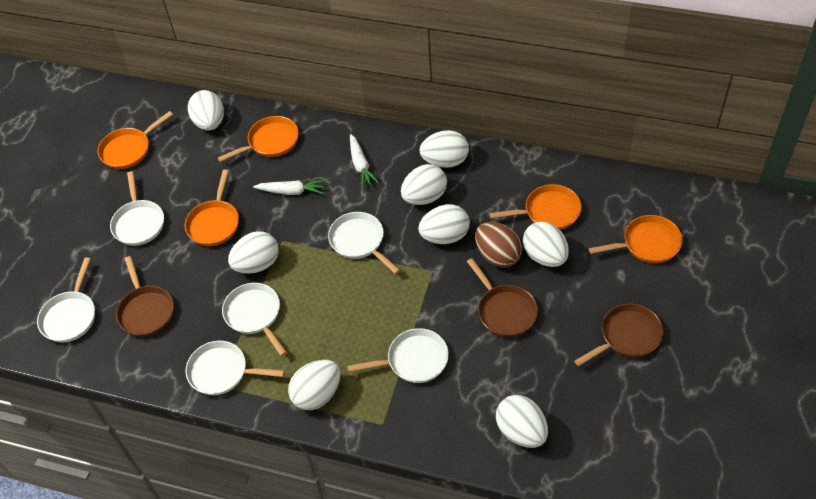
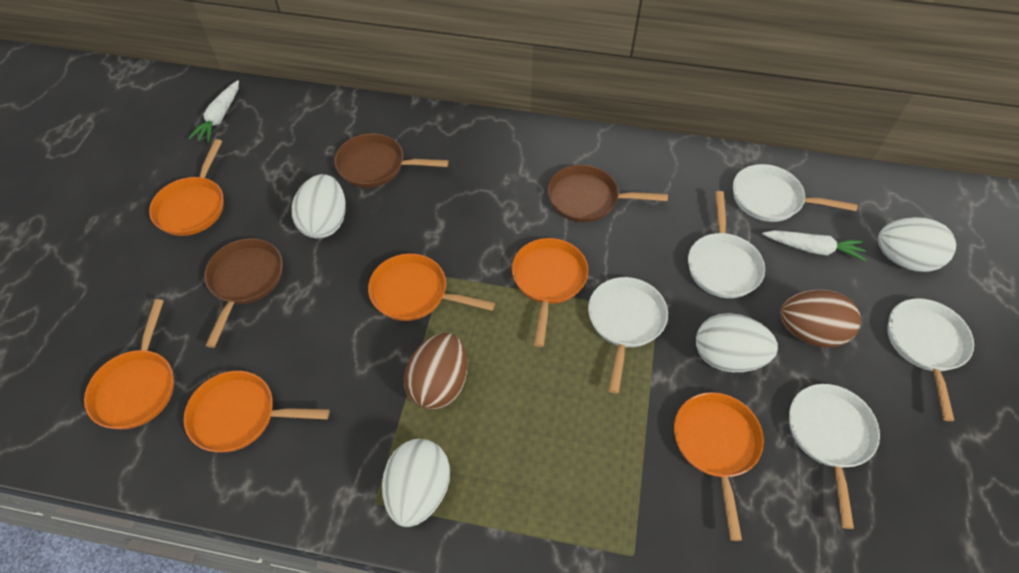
brown egg: 1 -> 2
orange pan: 5 -> 6
white egg: 8 -> 4
white pan: 6 -> 5

